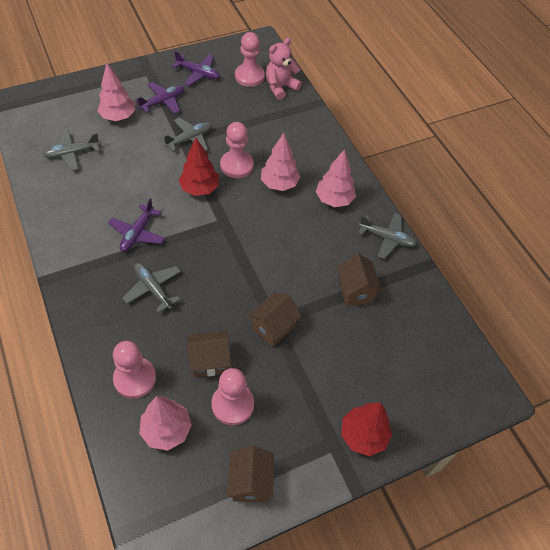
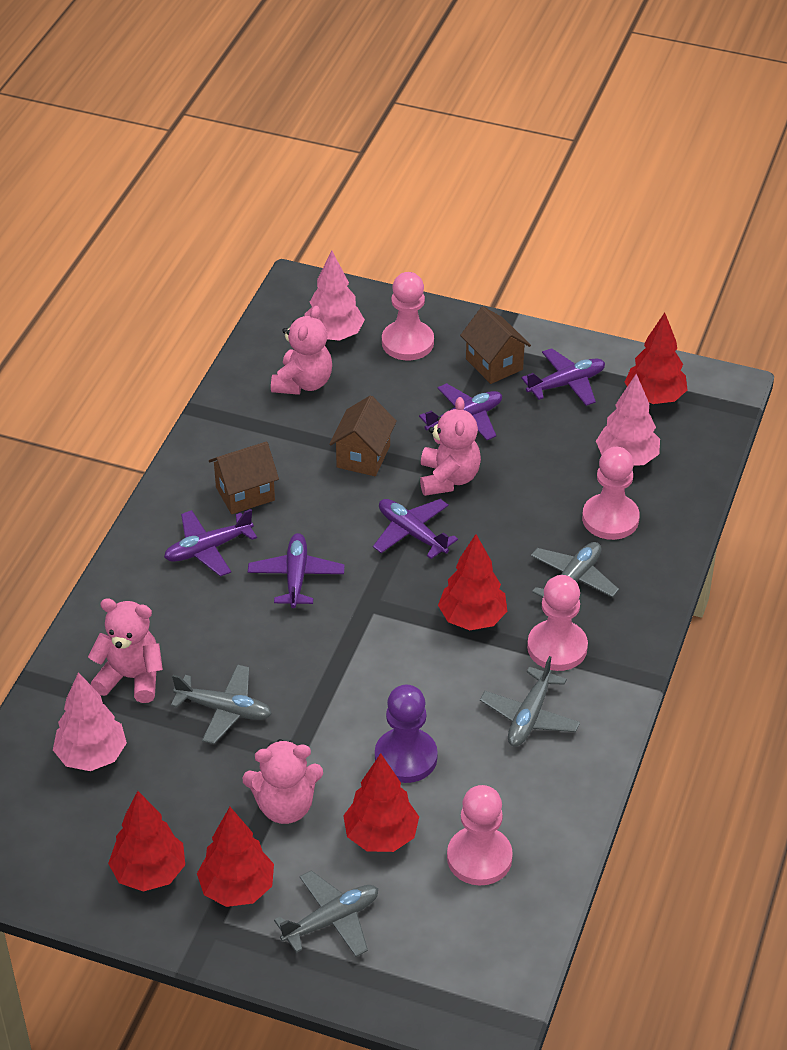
brown house: 4 -> 3
pink teddy bear: 1 -> 4
pink tree: 4 -> 3
purple pawn: 0 -> 1
purple plane: 3 -> 5
red tree: 2 -> 5

